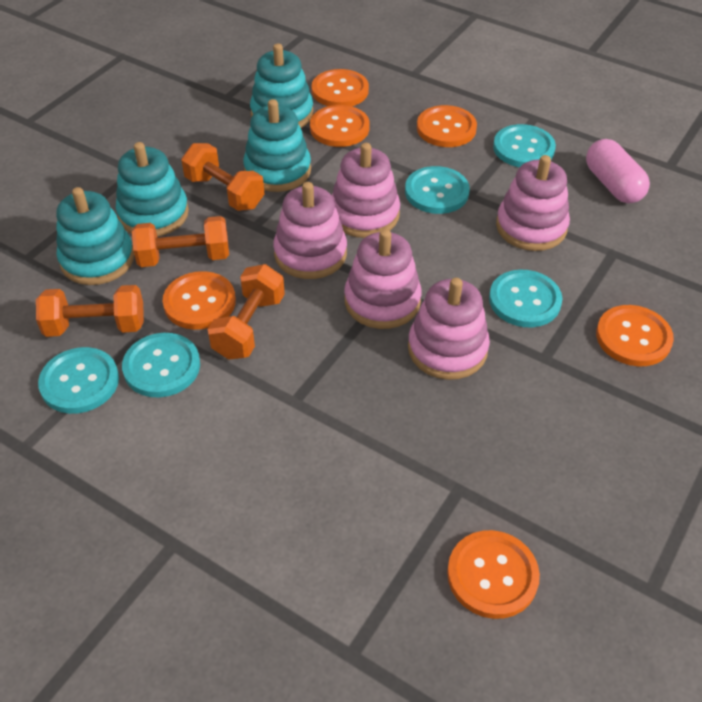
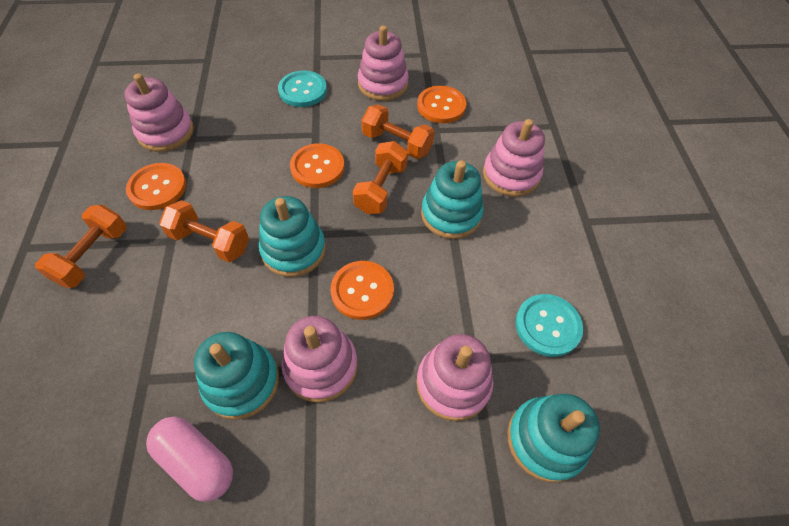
orange button: 6 -> 4
turquoise button: 5 -> 2

